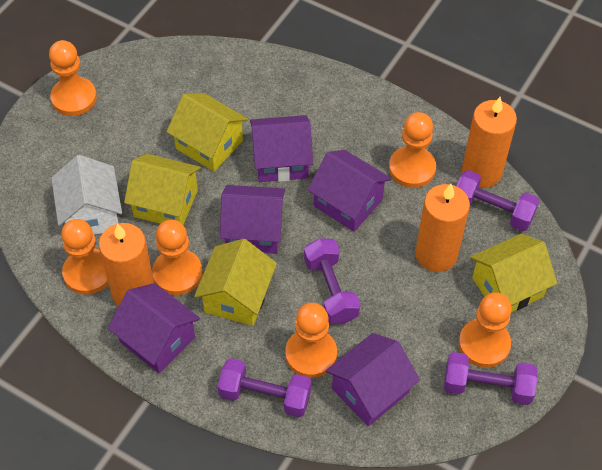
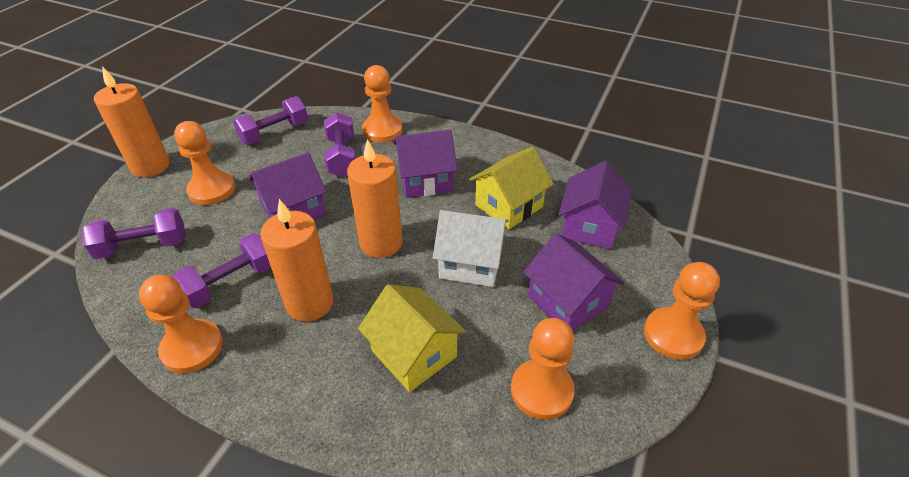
orange pawn: 6 -> 5
purple house: 5 -> 4
yellow house: 4 -> 2

